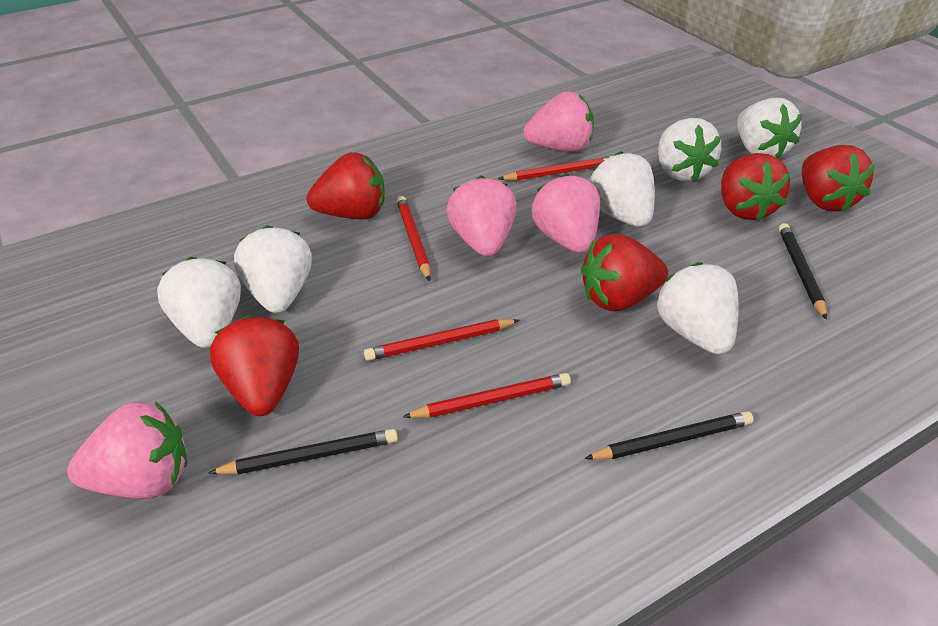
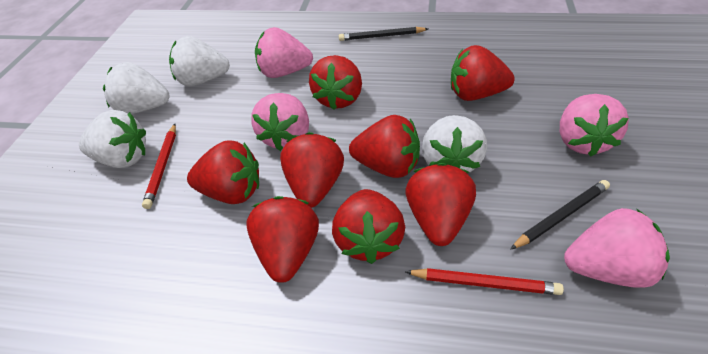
black pencil: 3 -> 2
red pencil: 4 -> 2
red strawberry: 5 -> 8
white strawberry: 6 -> 4

